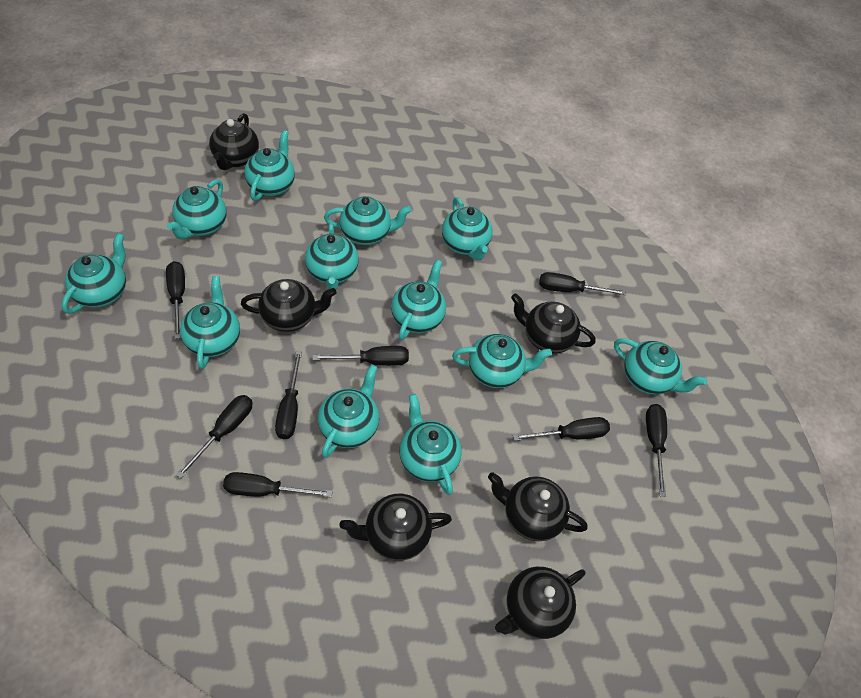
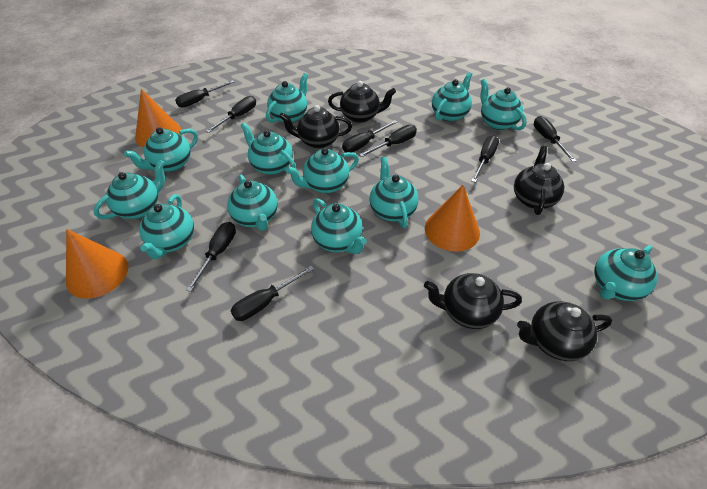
black teapot: 6 -> 5
orange cone: 0 -> 3

